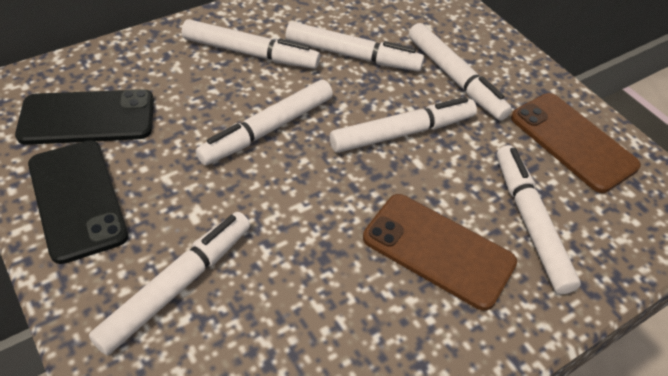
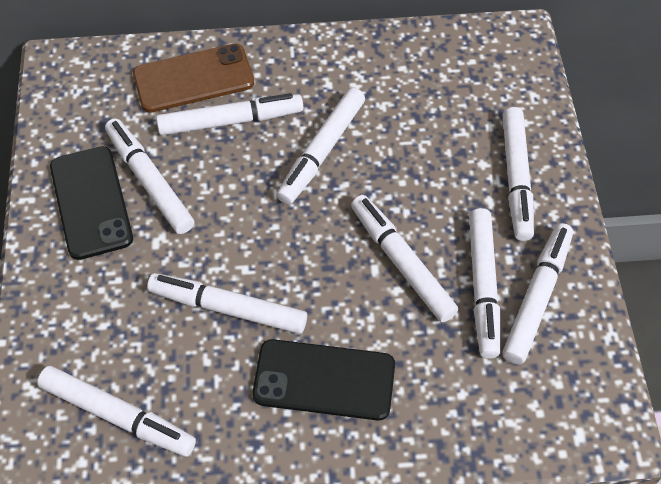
brown phone: 2 -> 1
white marker: 7 -> 9

